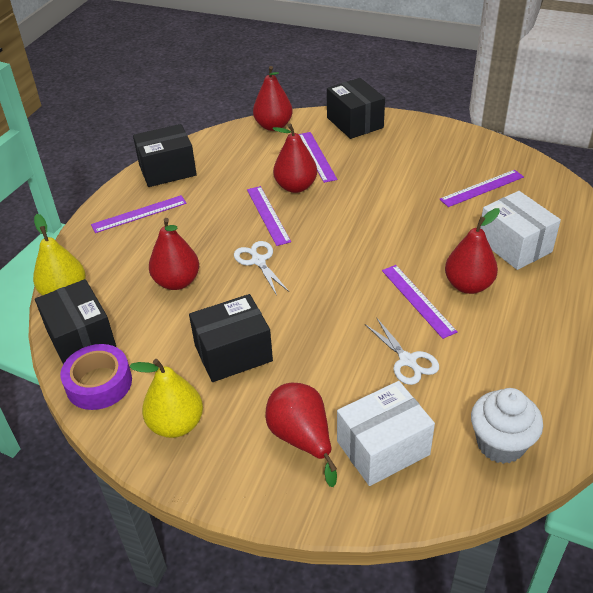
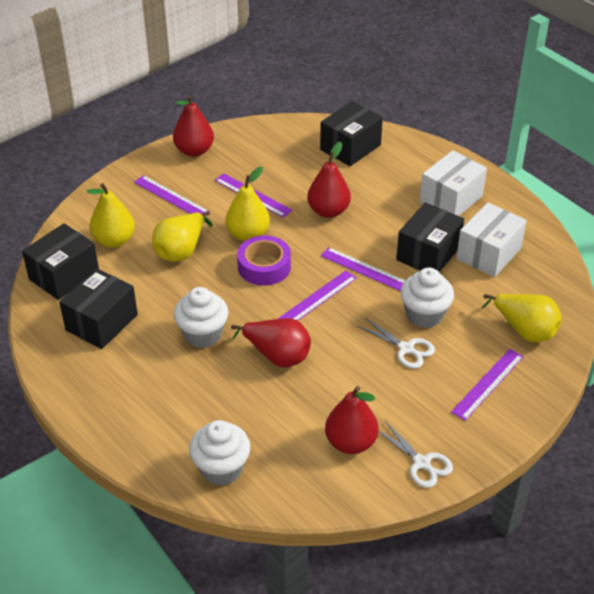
red pear: 5 -> 4
white cupcake: 1 -> 3
yellow pear: 2 -> 4

